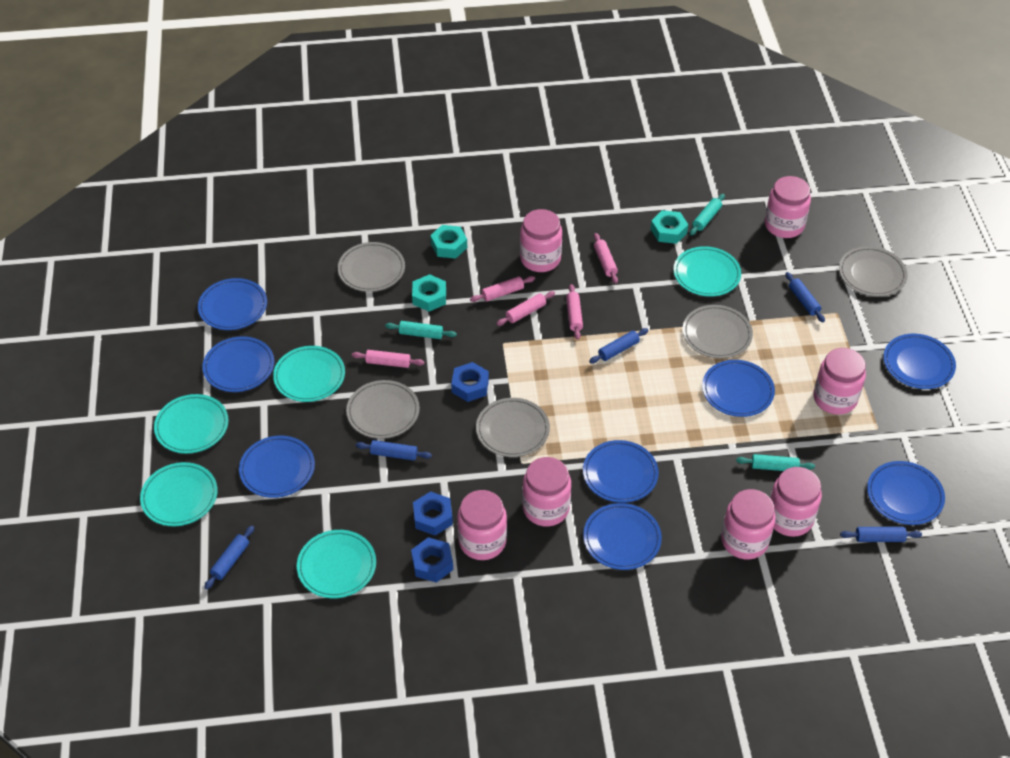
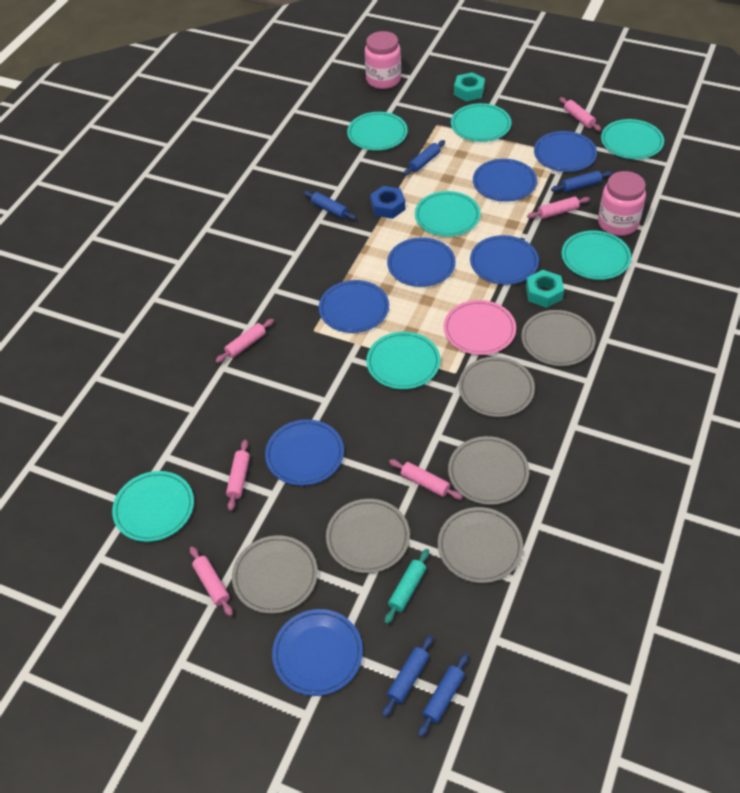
blue nut: 3 -> 1
blue plate: 8 -> 7
grey plate: 5 -> 6
pink jar: 7 -> 2
pink plate: 0 -> 1
pink rolling pin: 5 -> 6
turquoise nut: 3 -> 2
turquoise plate: 5 -> 7
turquoise rolling pin: 3 -> 1

